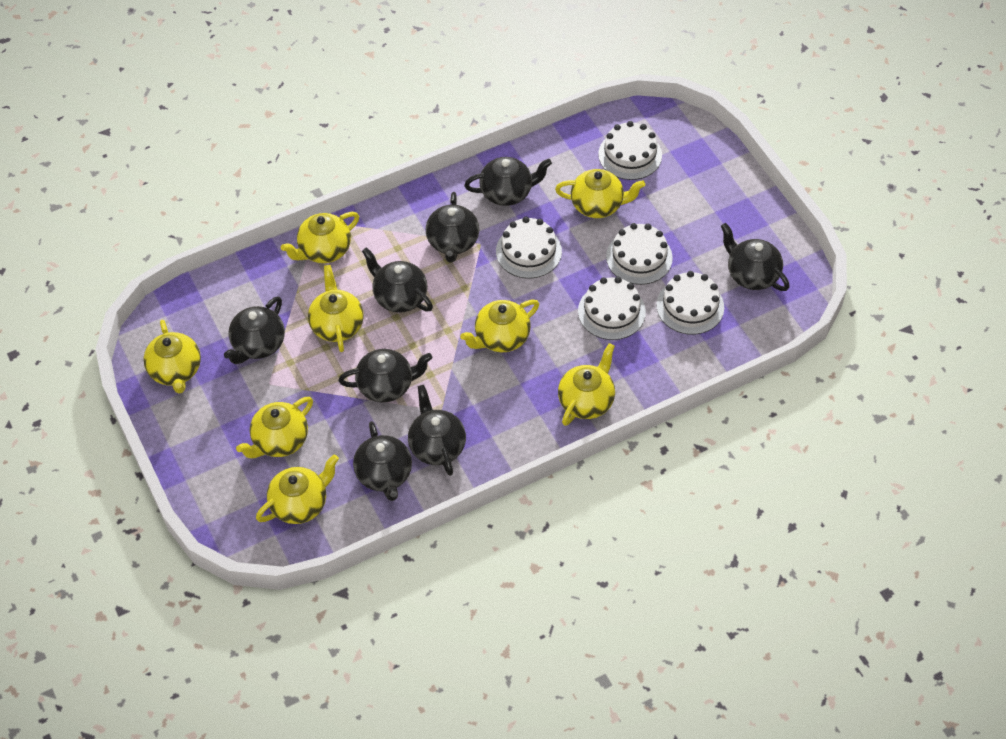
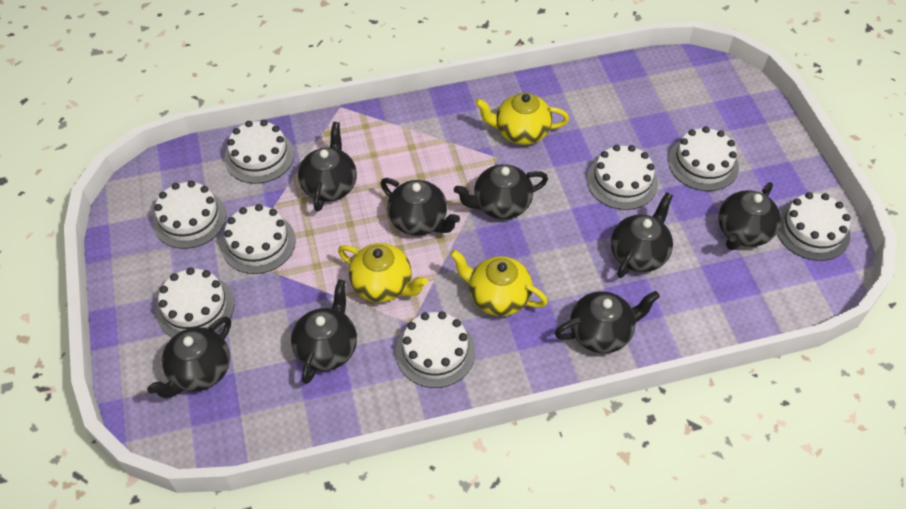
white cake: 5 -> 8
yellow teapot: 8 -> 3

